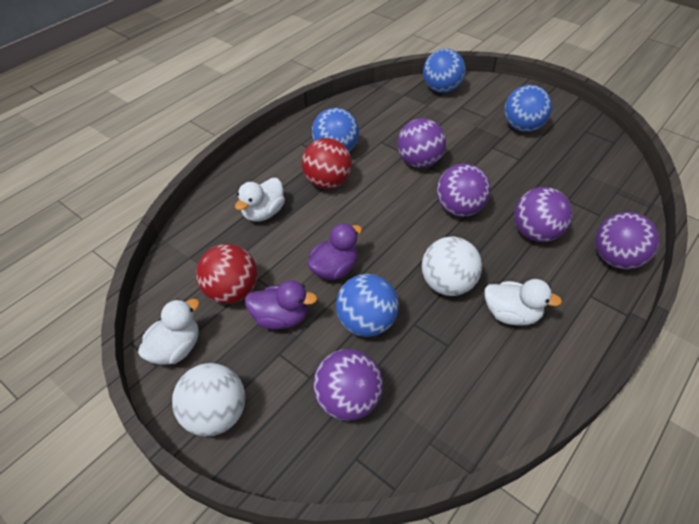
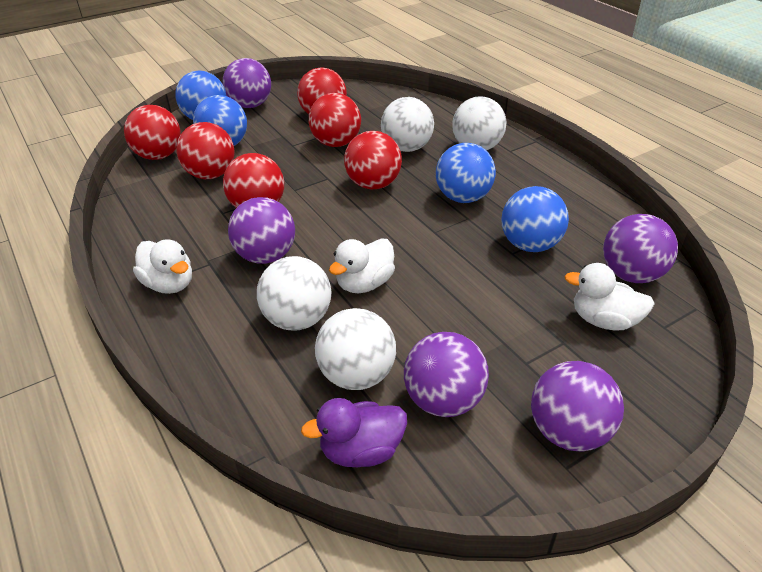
purple duck: 2 -> 1
red ball: 2 -> 6
white ball: 2 -> 4

